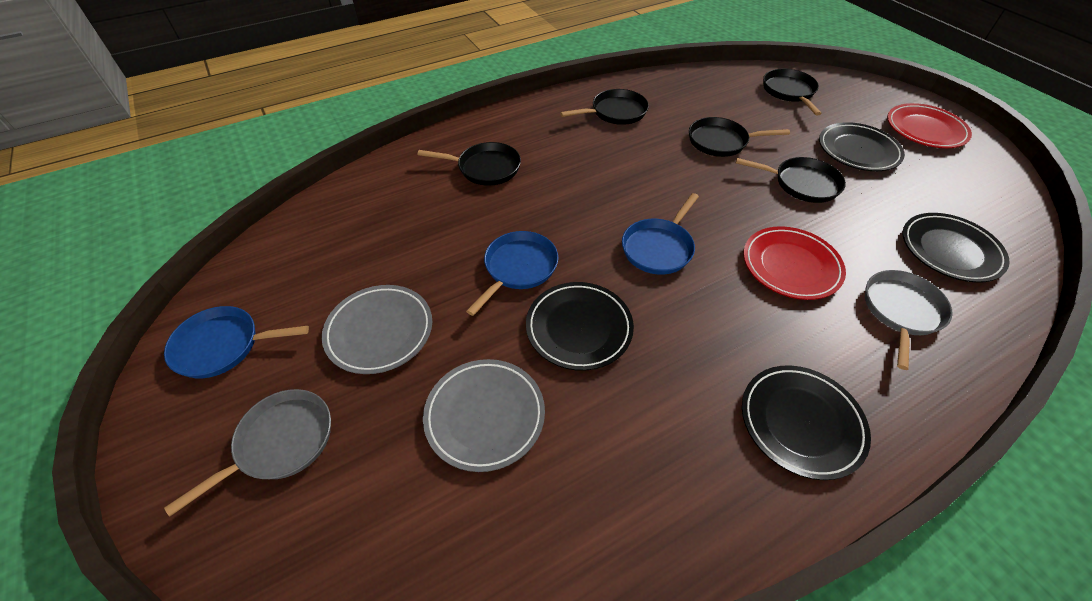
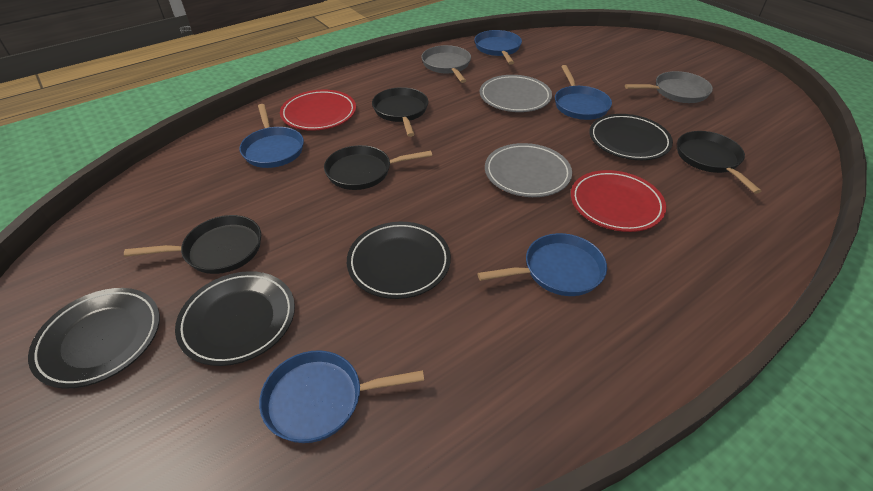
black pan: 5 -> 4
blue pan: 3 -> 5

